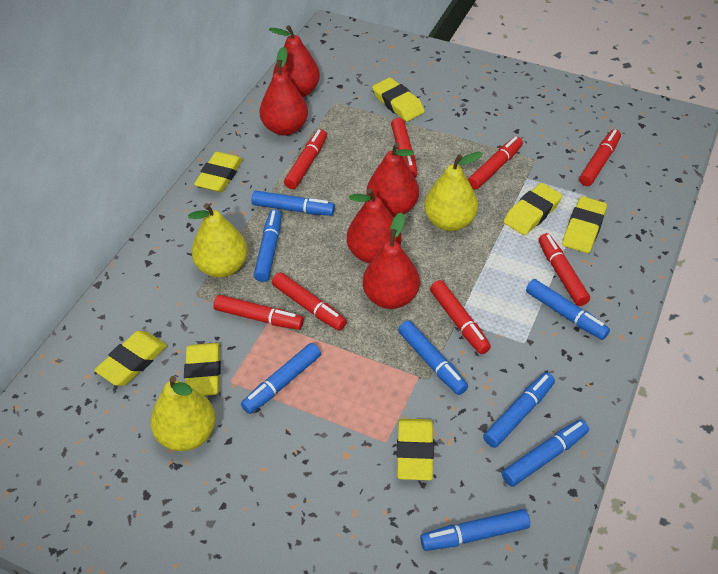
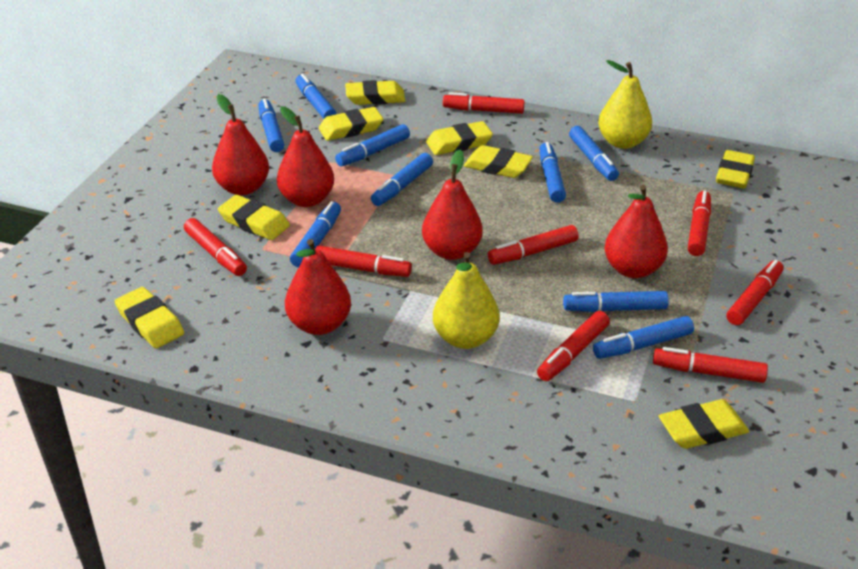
blue marker: 8 -> 9
yellow eraser: 7 -> 8
yellow pear: 3 -> 2

